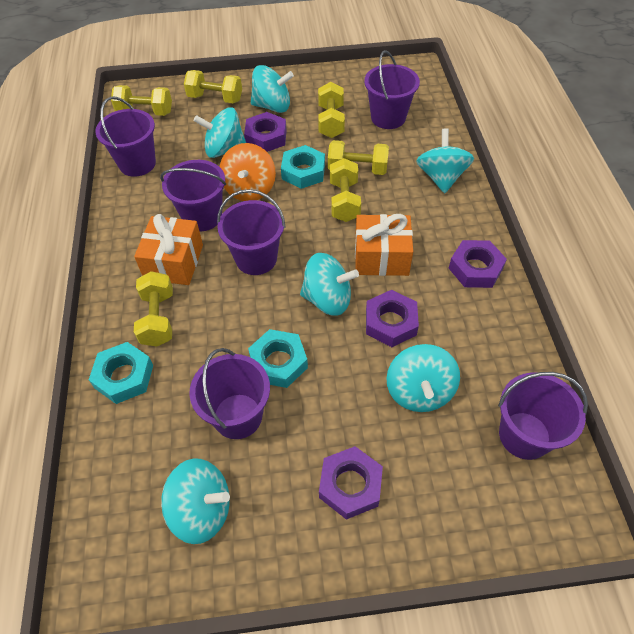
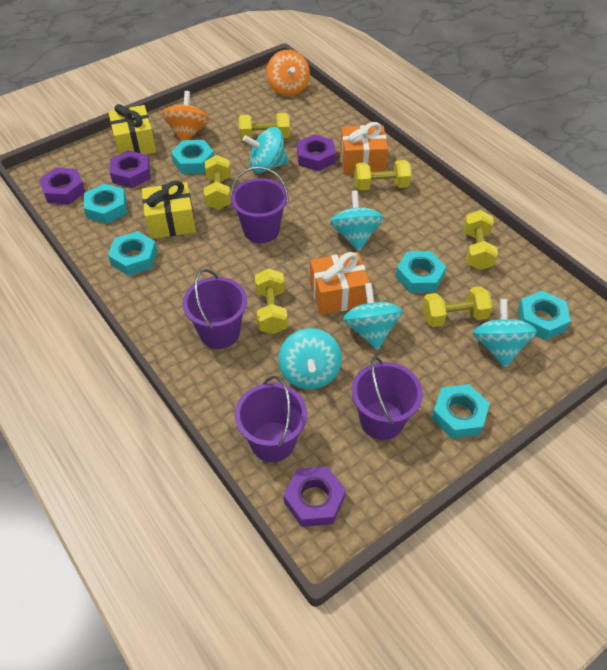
orange spinning top: 1 -> 2
purple bucket: 6 -> 4
turquoise nut: 3 -> 6
turquoise spinning top: 6 -> 5
yellow gift: 0 -> 2

